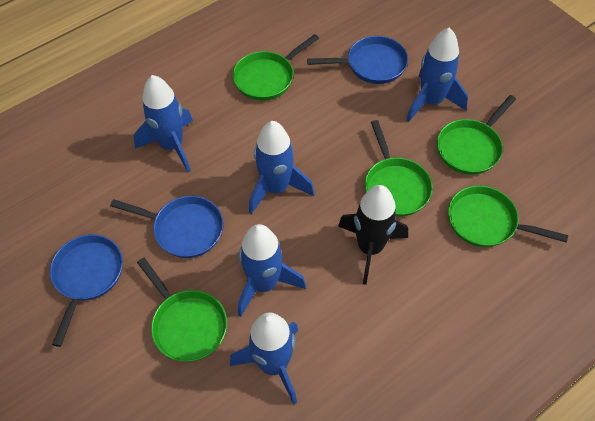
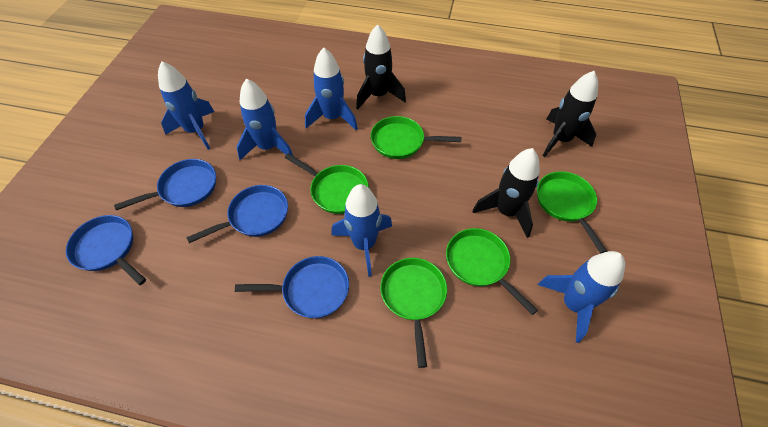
black rocket: 1 -> 3
blue pan: 3 -> 4

